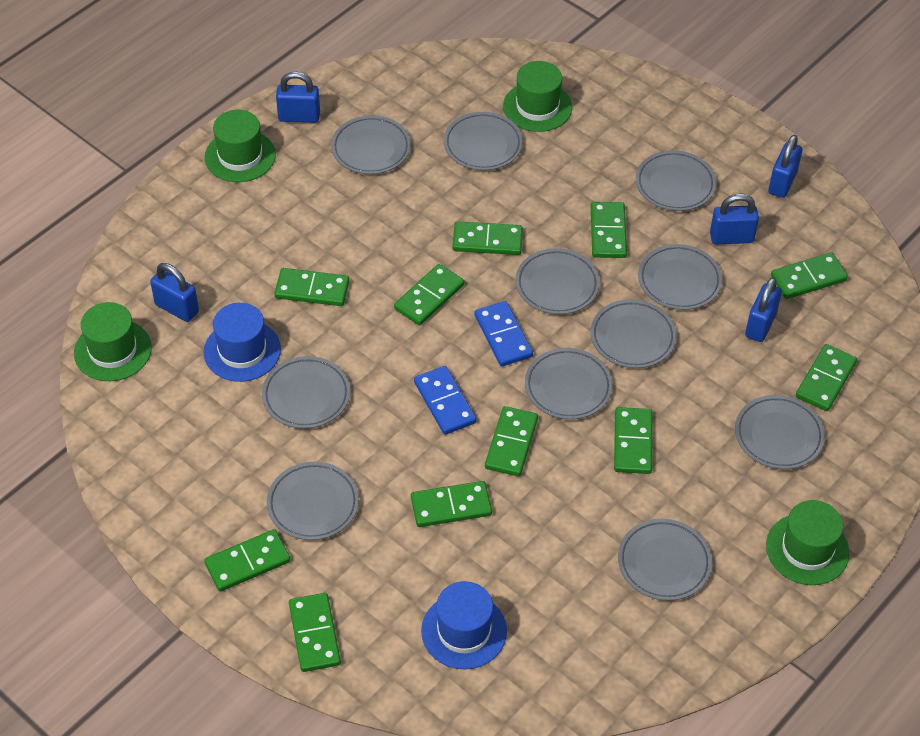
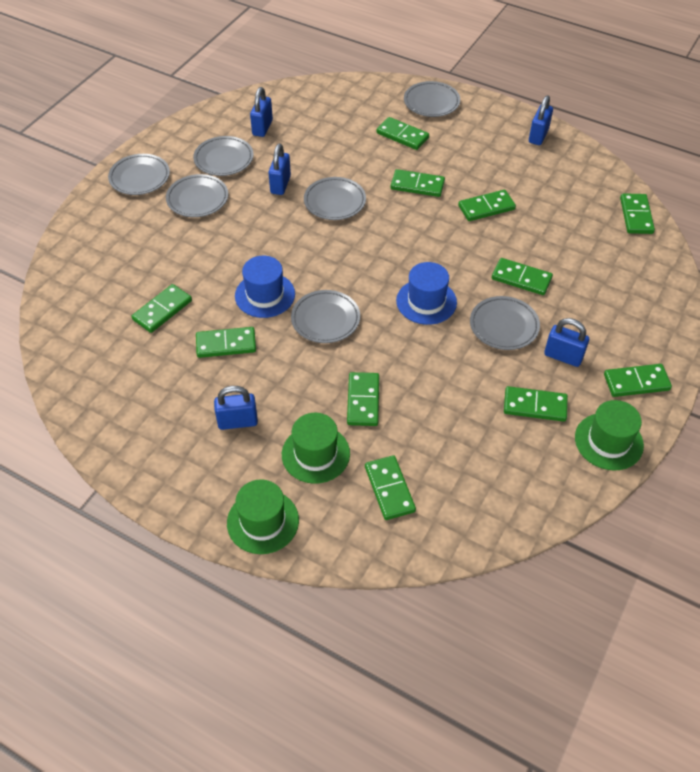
blue domino: 2 -> 0
green hat: 4 -> 3
grey plate: 11 -> 7

